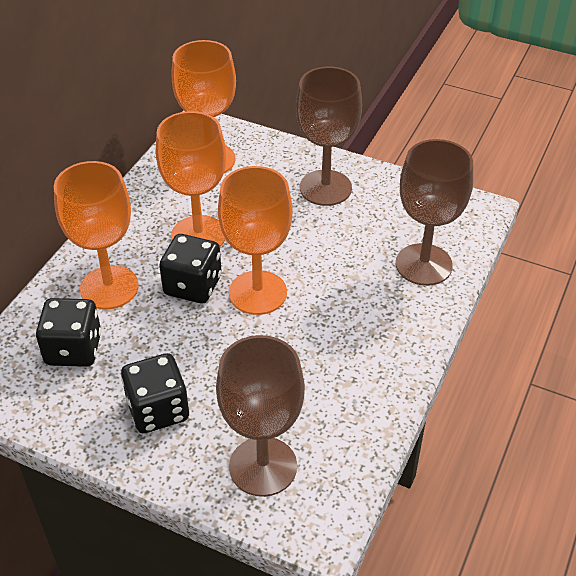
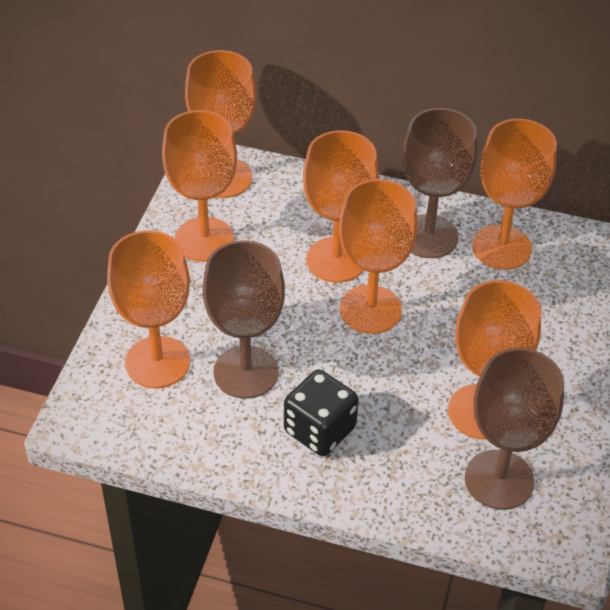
black dice: 3 -> 1
orange goblet: 4 -> 7

